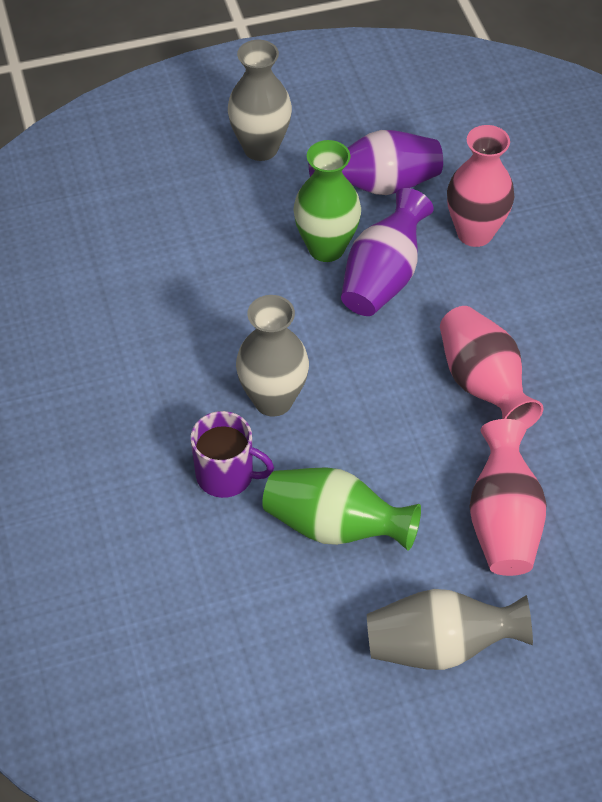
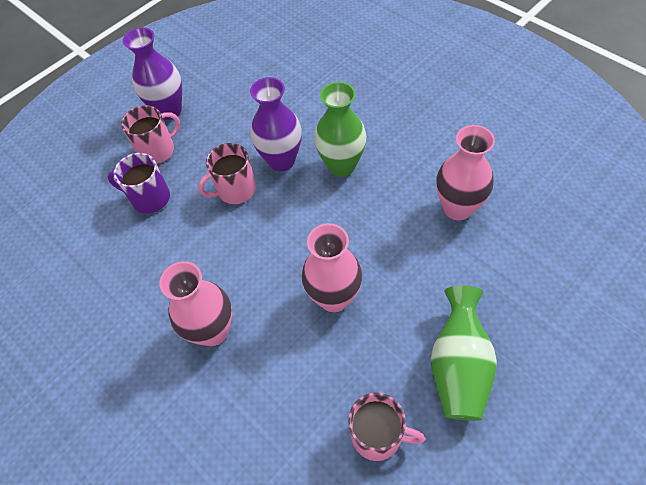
grey vase: 3 -> 0
pink mug: 0 -> 3

